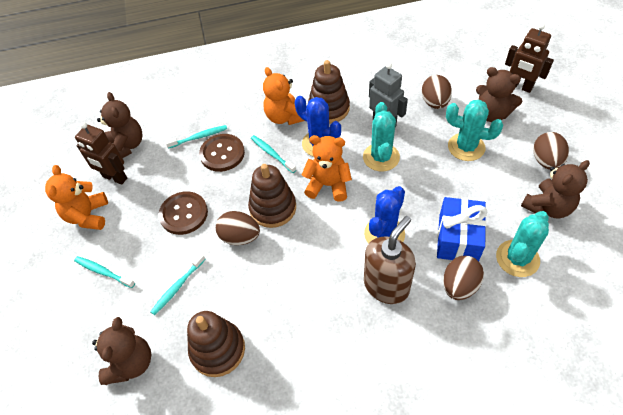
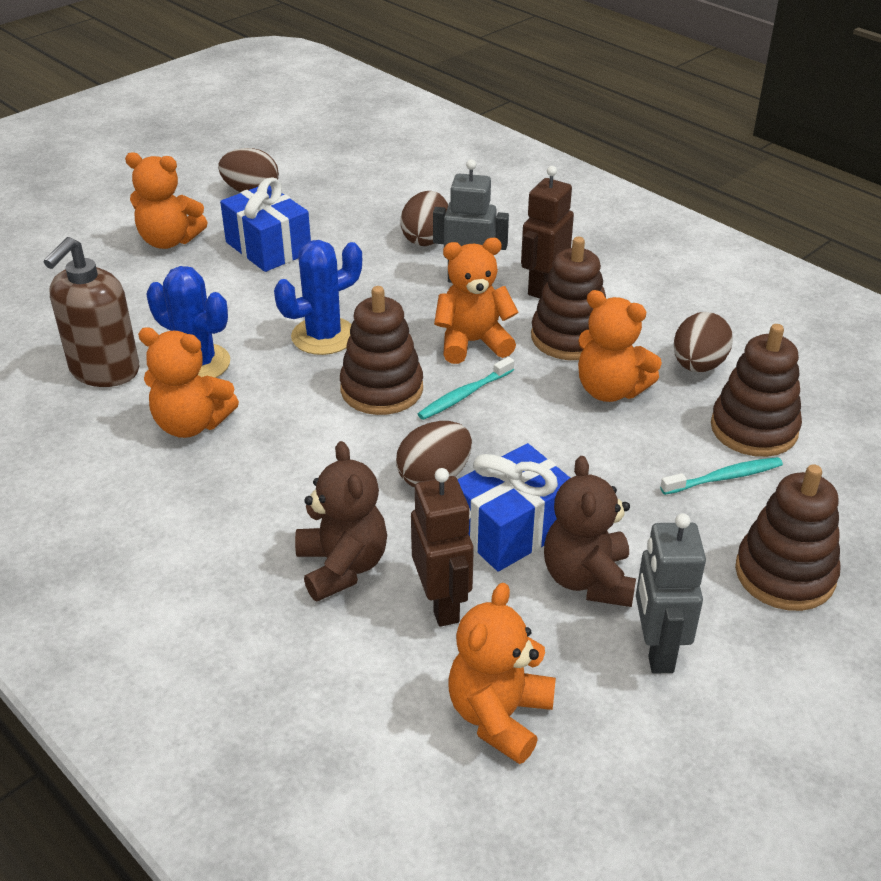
blue gift: 1 -> 2
brown button: 2 -> 0
brown stacking toy: 3 -> 4
brown teddy bear: 4 -> 2
grey robot: 1 -> 2
orange teddy bear: 3 -> 5
turquoise cactus: 3 -> 0
turquoise toothbrush: 4 -> 2

